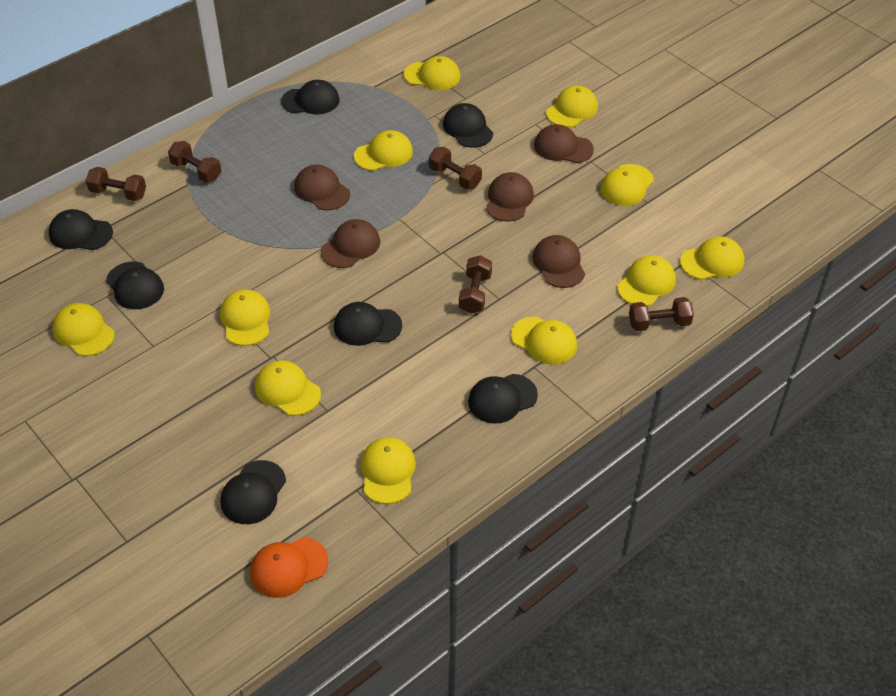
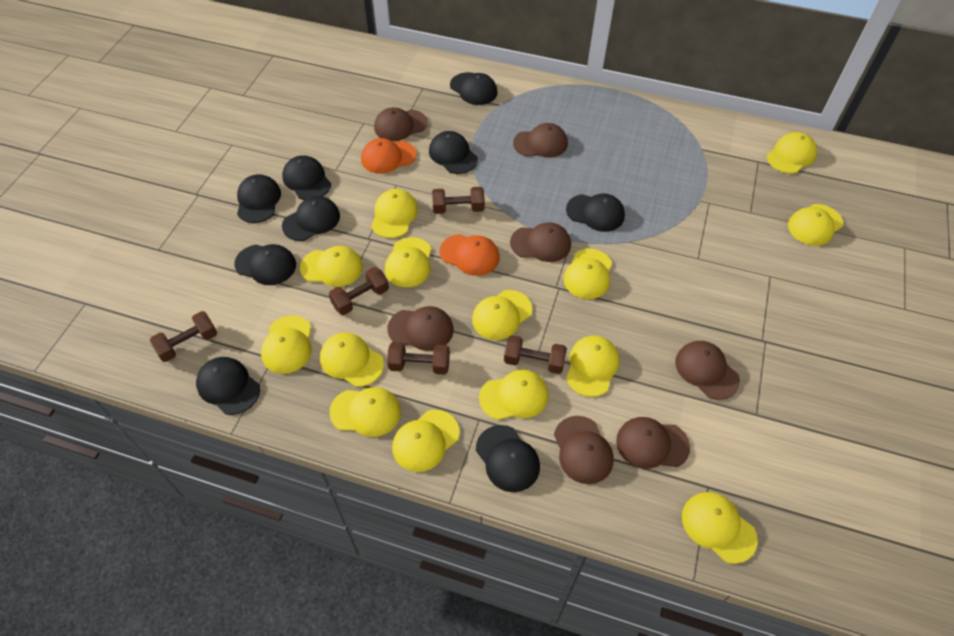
black cap: 7 -> 9
brown cap: 5 -> 7
orange cap: 1 -> 2
yellow cap: 11 -> 14

